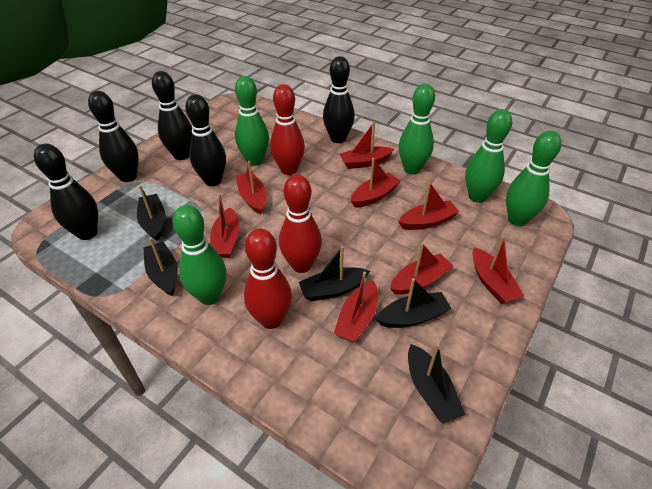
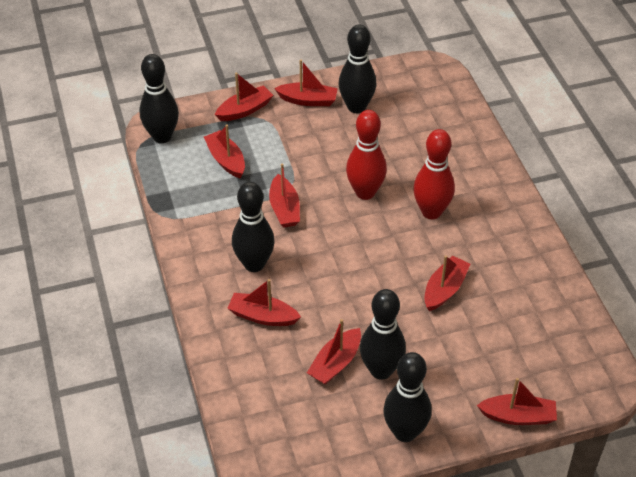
black boat: 5 -> 0
green bowling pin: 5 -> 0
red bowling pin: 3 -> 2

